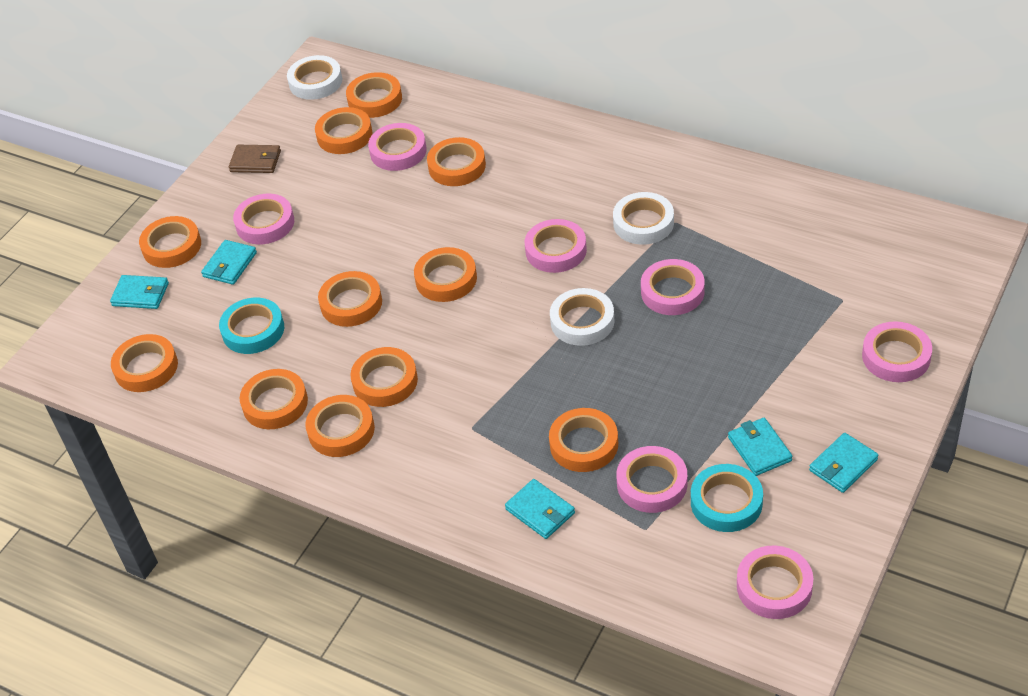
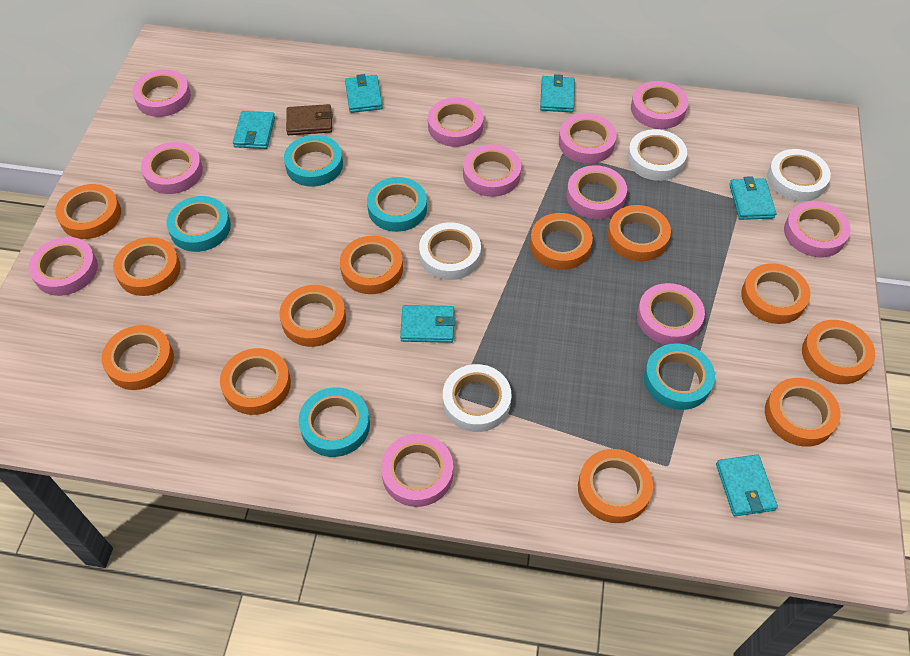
orange tape: 11 -> 12
pink tape: 7 -> 11
turquoise tape: 2 -> 5
turquoise wallet: 5 -> 6
white tape: 3 -> 4

